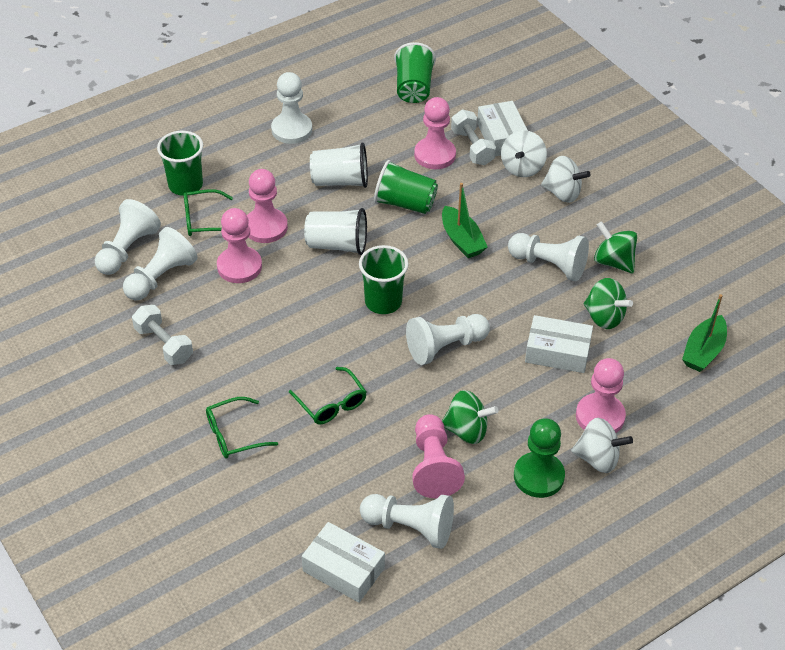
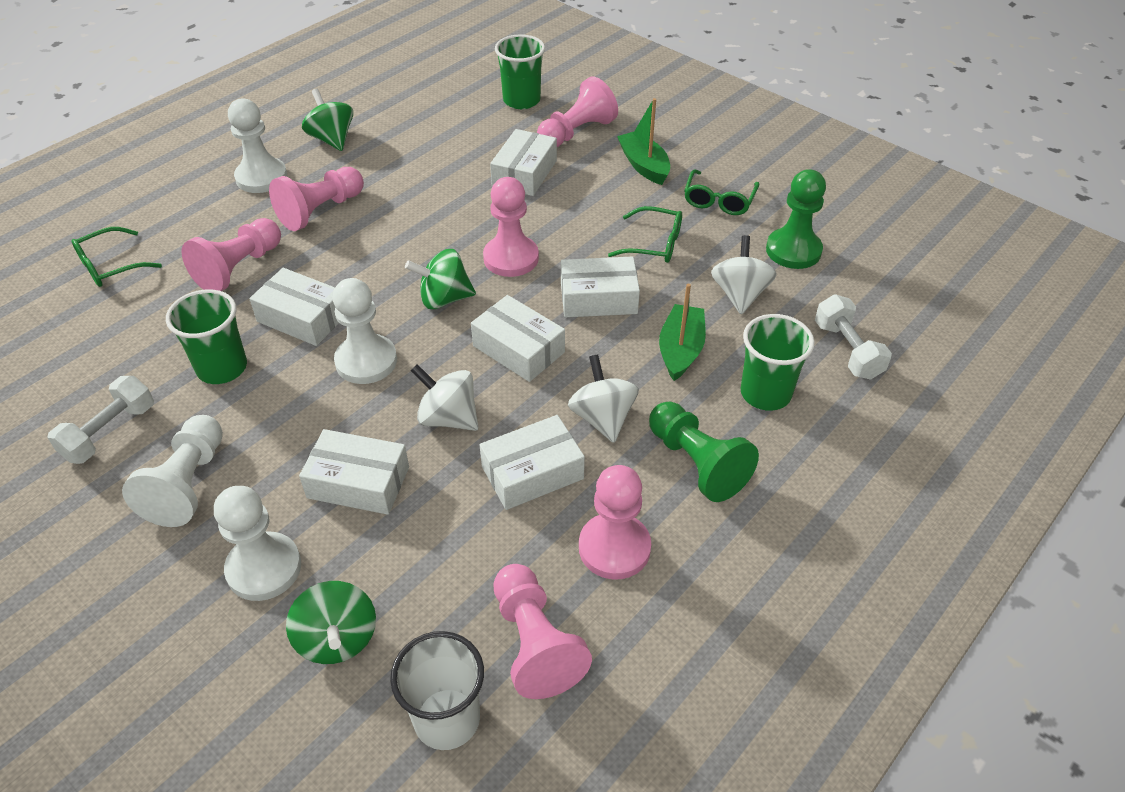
green cup: 4 -> 3
green pawn: 1 -> 2
pink pawn: 5 -> 6
white box: 3 -> 6
white cup: 2 -> 1
white pawn: 6 -> 4

